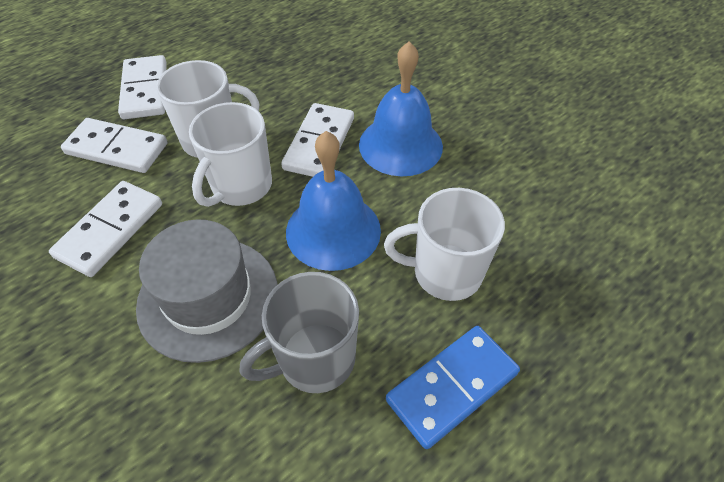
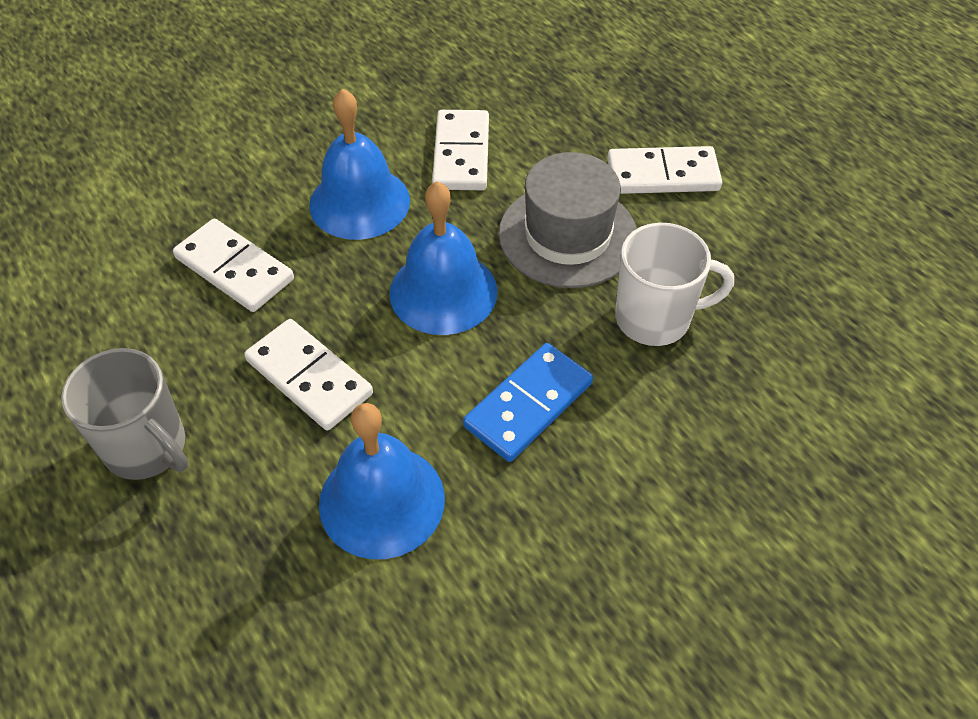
blue bell: 2 -> 3
white mug: 3 -> 1

